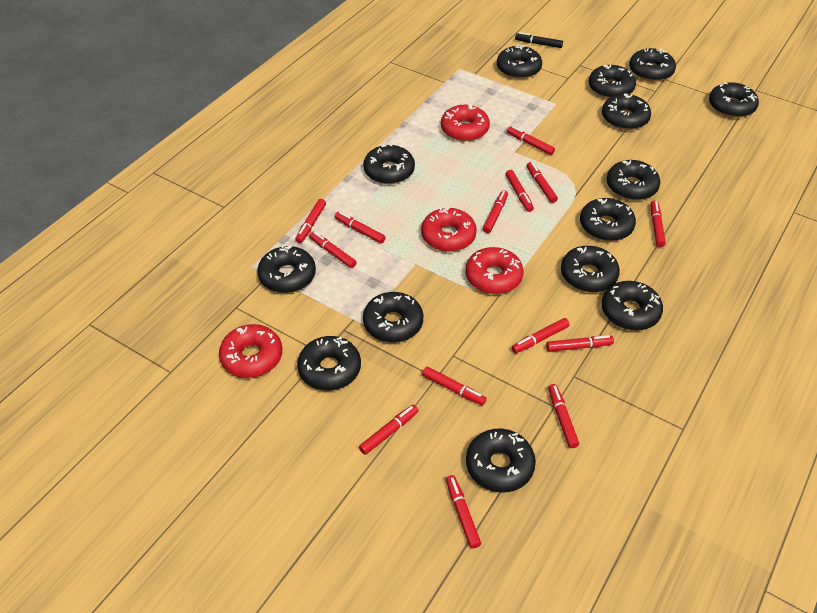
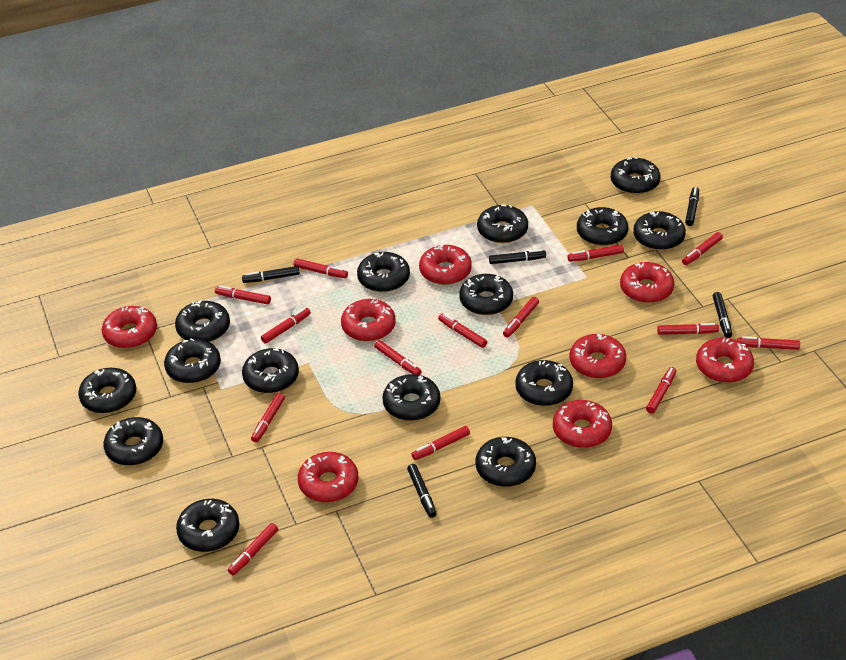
black donut: 14 -> 15
black marker: 1 -> 5
red donut: 4 -> 8

